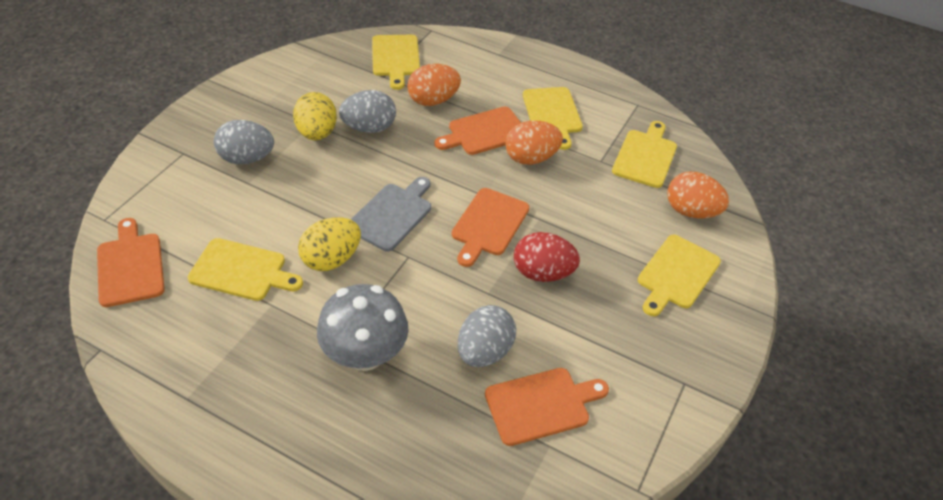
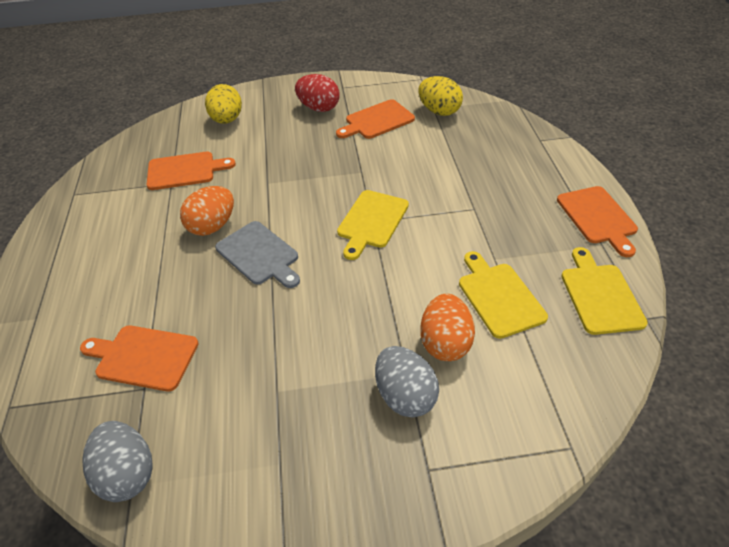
grey egg: 3 -> 2
grey mushroom: 1 -> 0
orange egg: 3 -> 2
yellow cutting board: 5 -> 3

